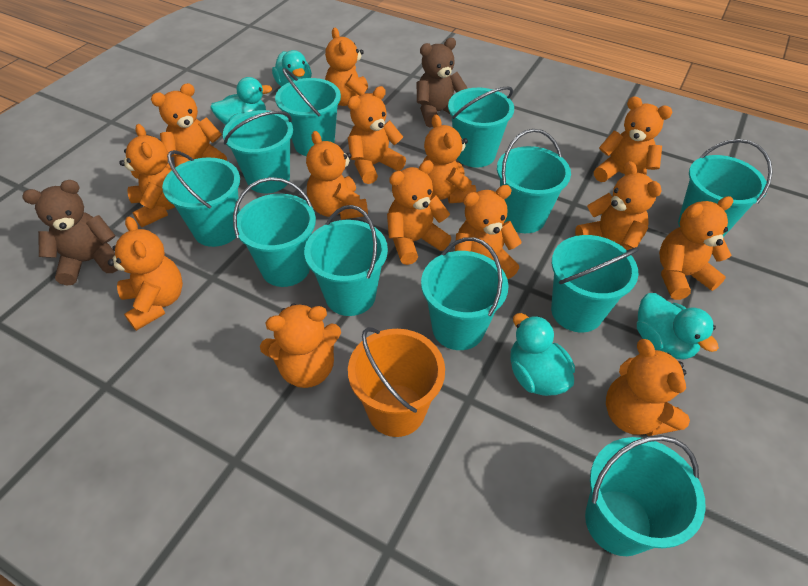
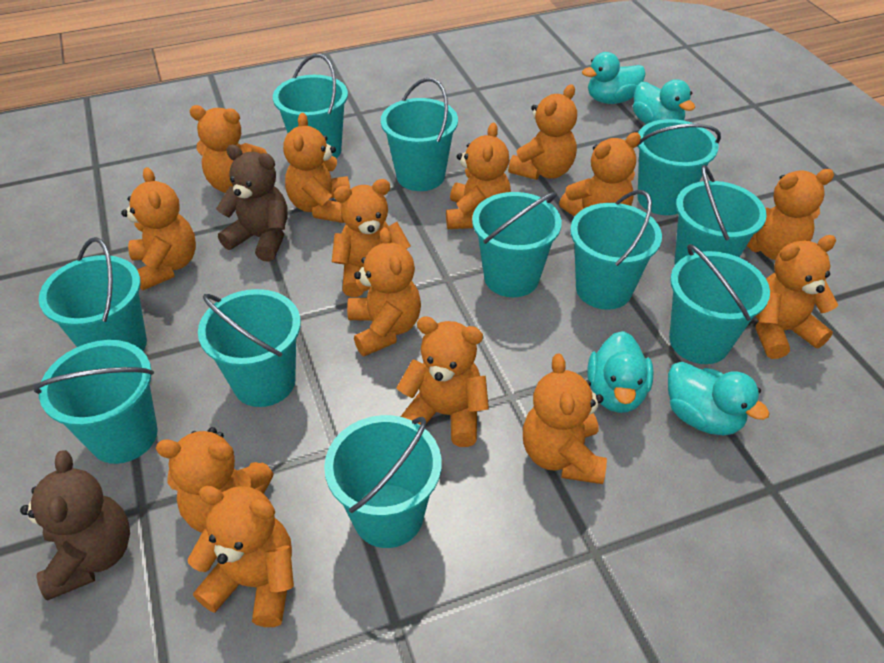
orange bucket: 1 -> 0

